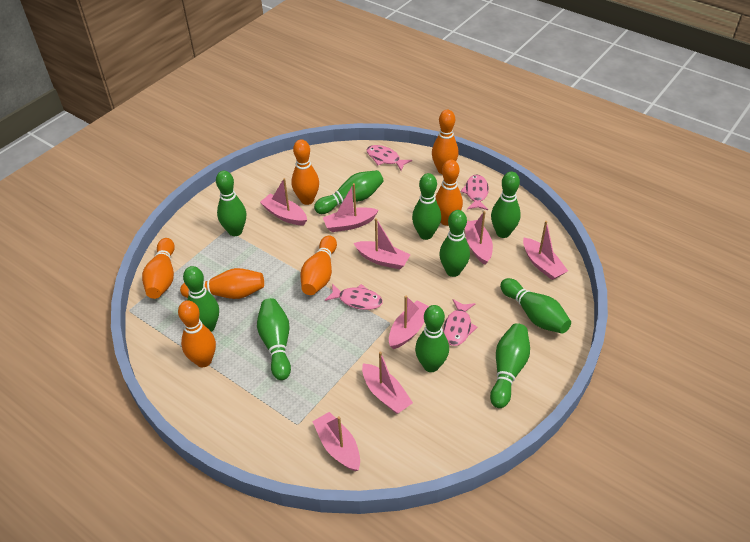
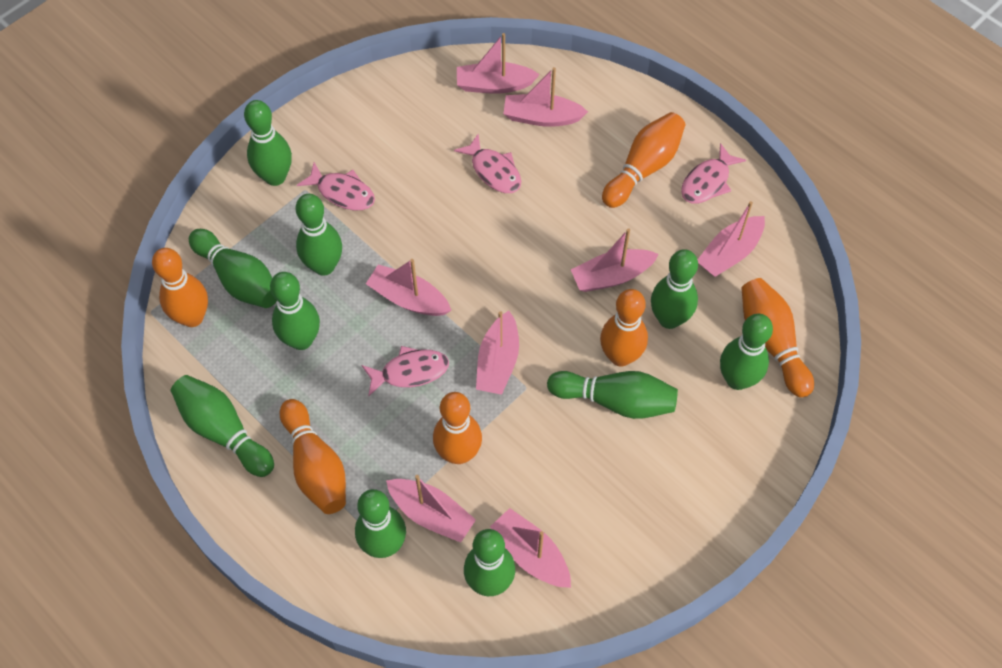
orange bowling pin: 7 -> 6

